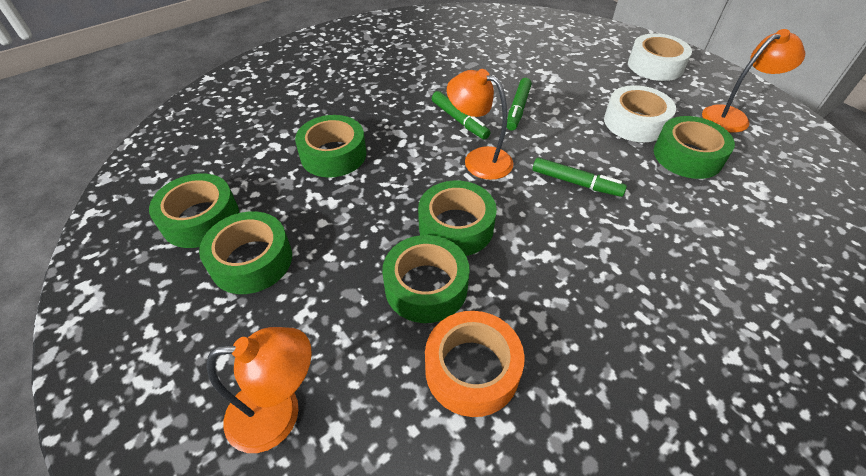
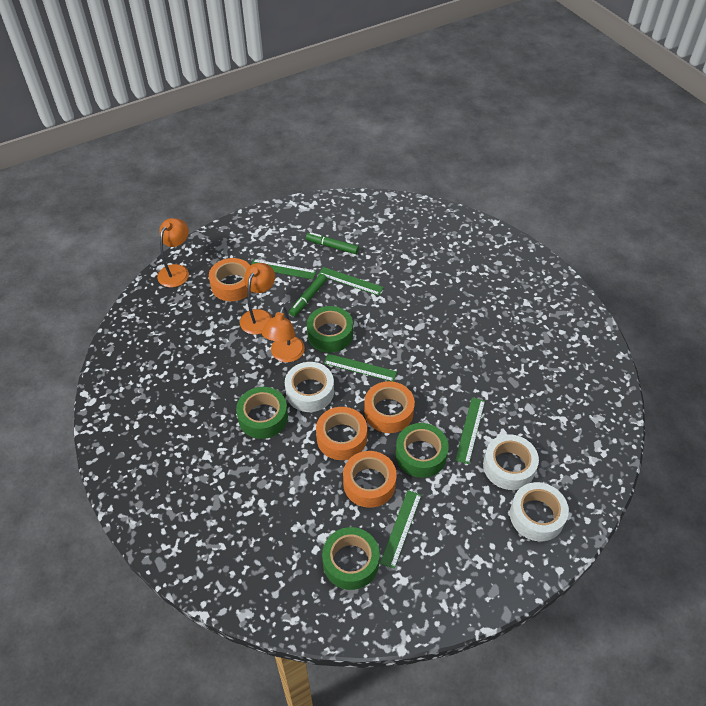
green marker: 3 -> 2
green ruler: 0 -> 5
green tape: 6 -> 4
orange tape: 1 -> 4
white tape: 2 -> 3

